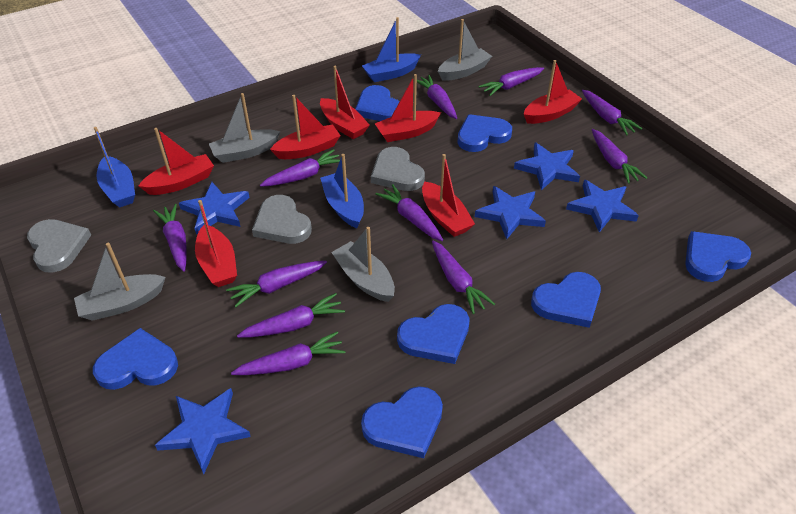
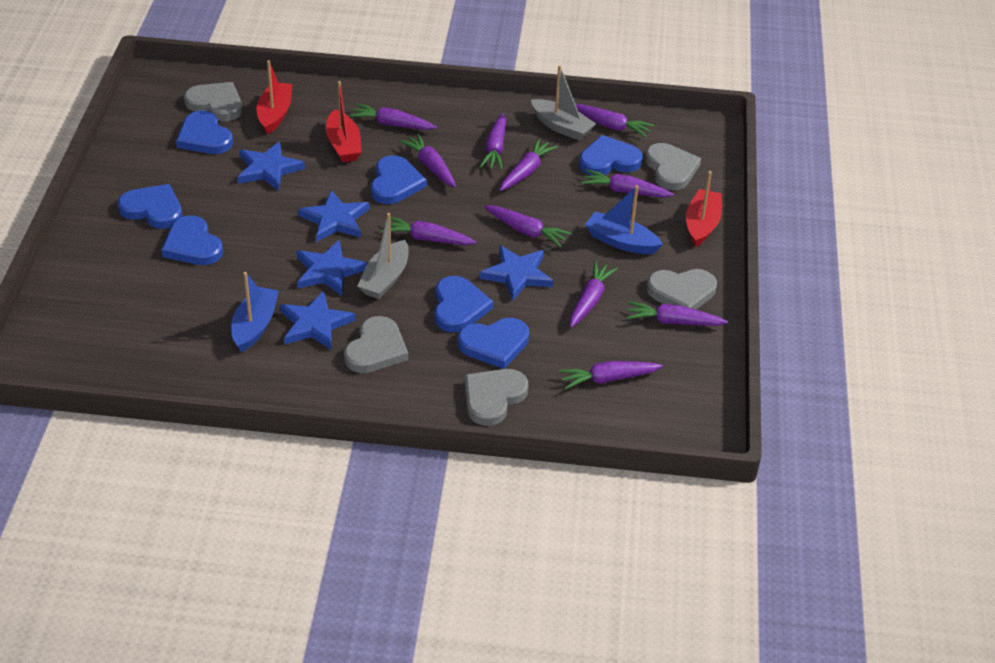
blue boat: 3 -> 2
grey boat: 4 -> 2
grey heart: 3 -> 5
red boat: 7 -> 3

